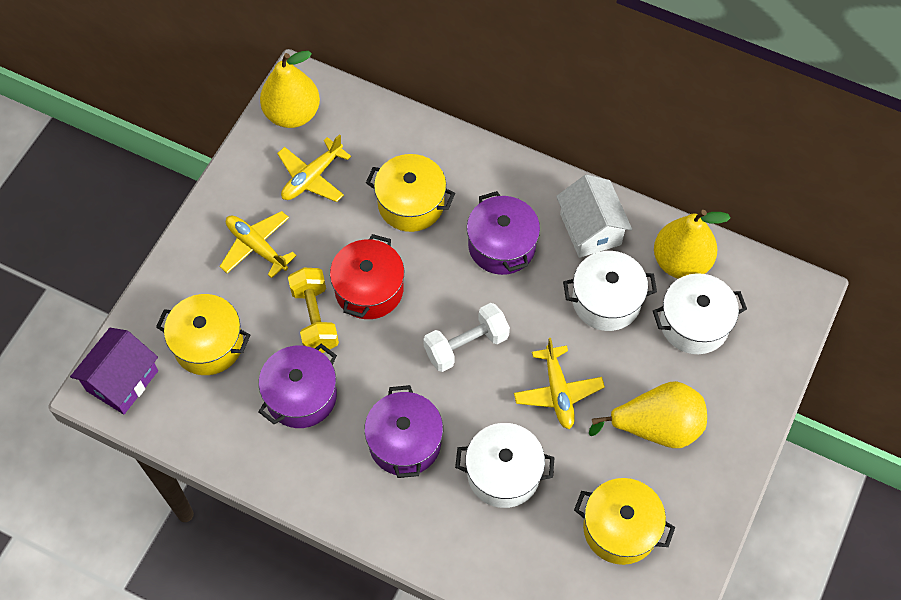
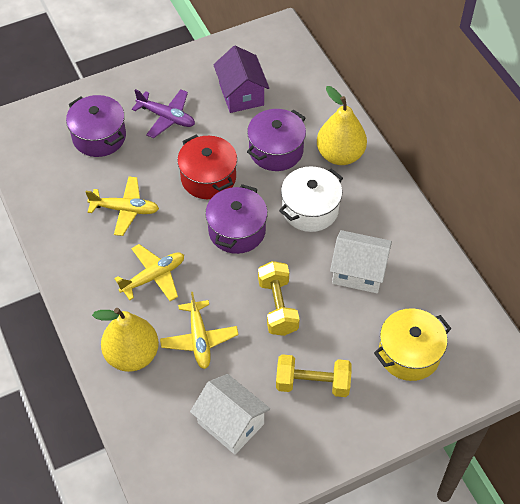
purple plane: 0 -> 1
white dumbbell: 1 -> 0
white house: 1 -> 2
white pot: 3 -> 1
yellow dumbbell: 1 -> 2
yellow pear: 3 -> 2
yellow pot: 3 -> 1

